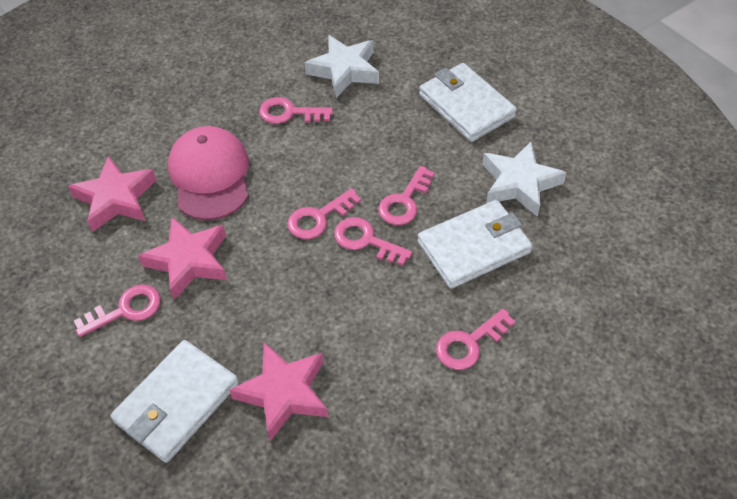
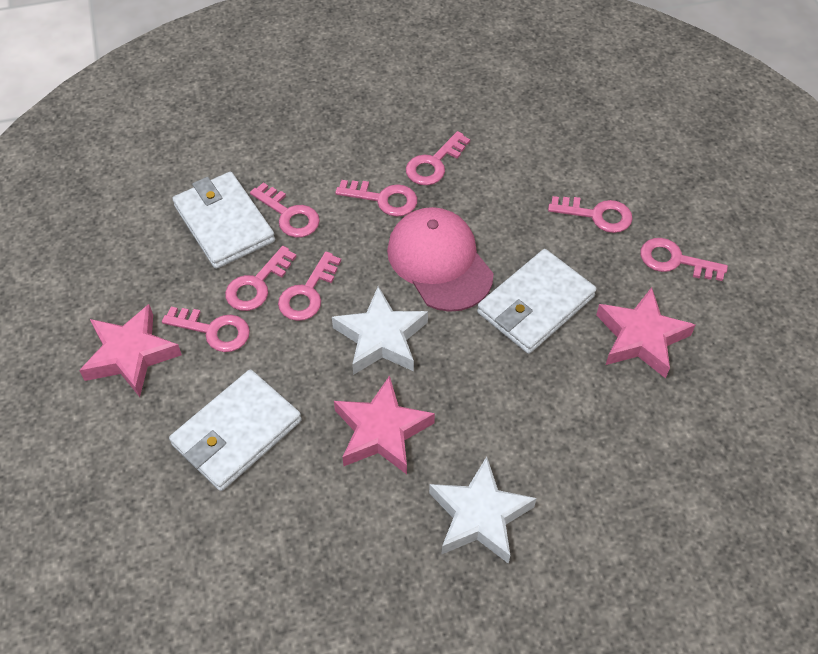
pink key: 6 -> 8

